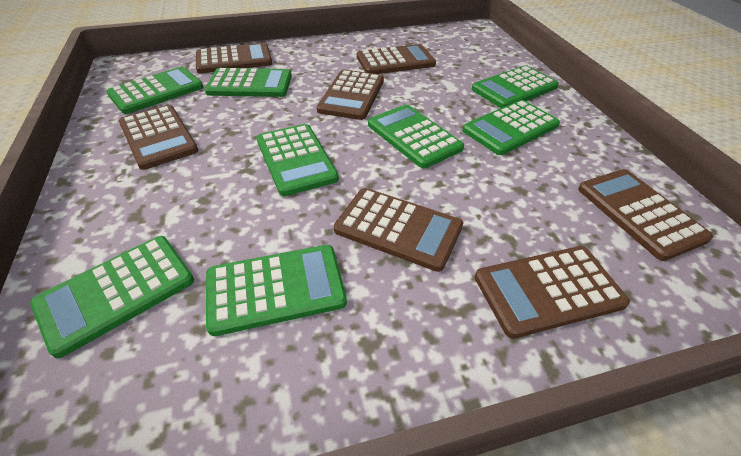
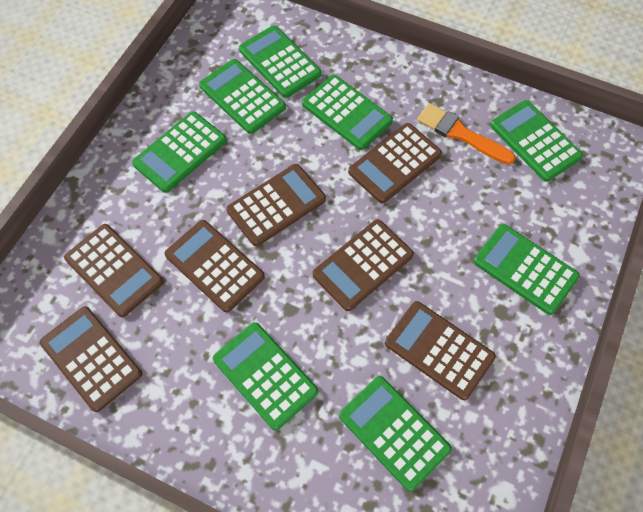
orange brush: 0 -> 1

